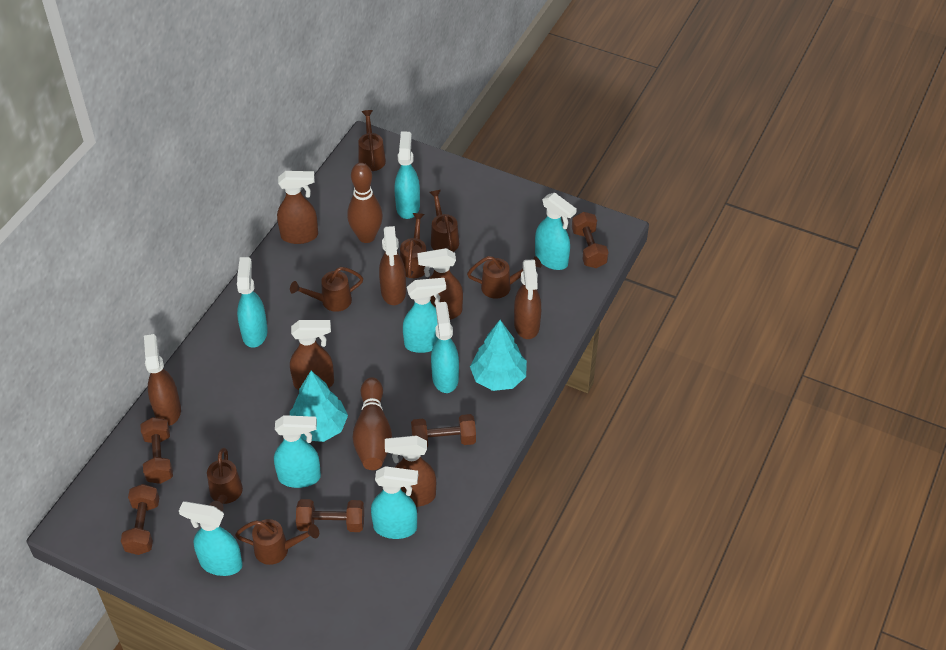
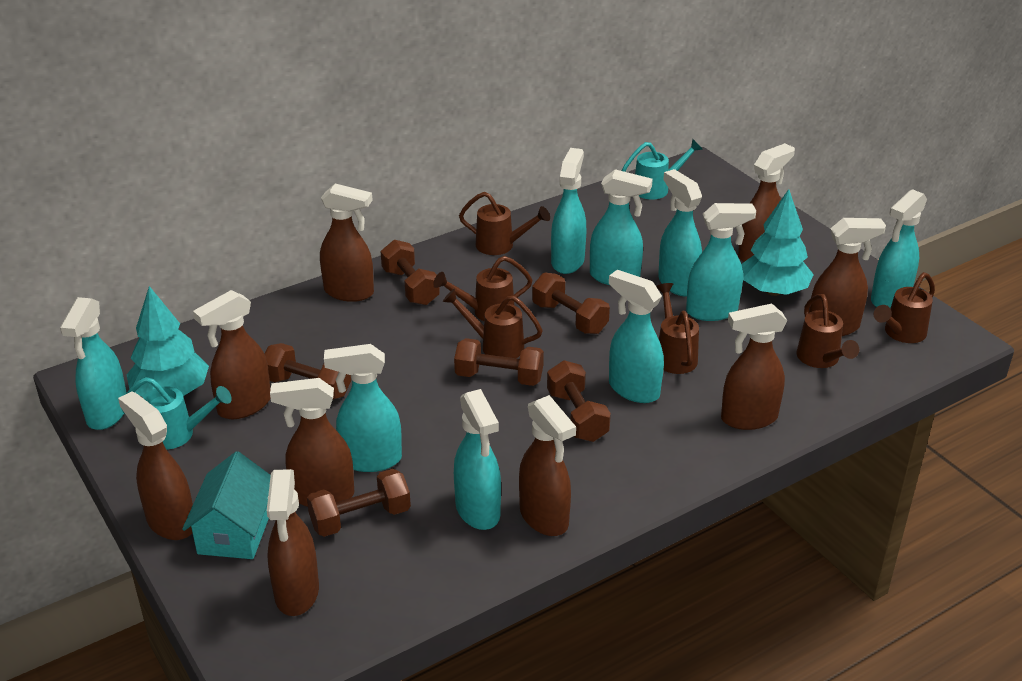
brown bowling pin: 2 -> 0
brown dumbbell: 5 -> 6
brown spray bottle: 7 -> 9
brown watering can: 7 -> 6
turquoise house: 0 -> 1
turquoise spray bottle: 8 -> 9
turquoise watering can: 0 -> 2

